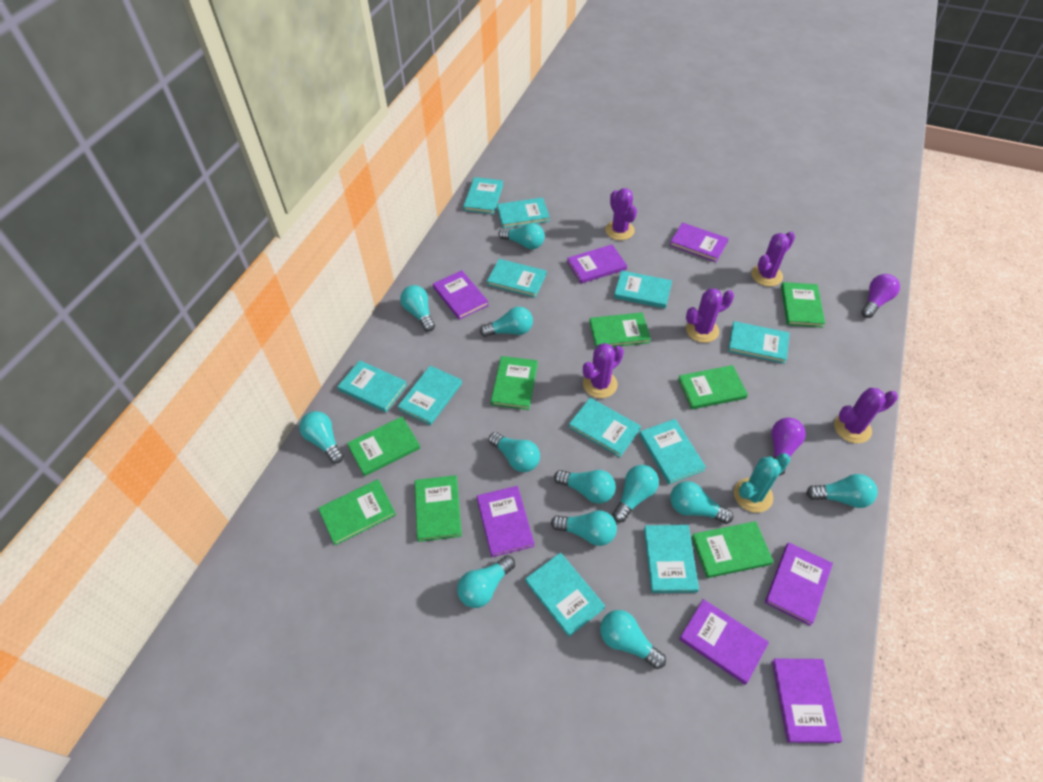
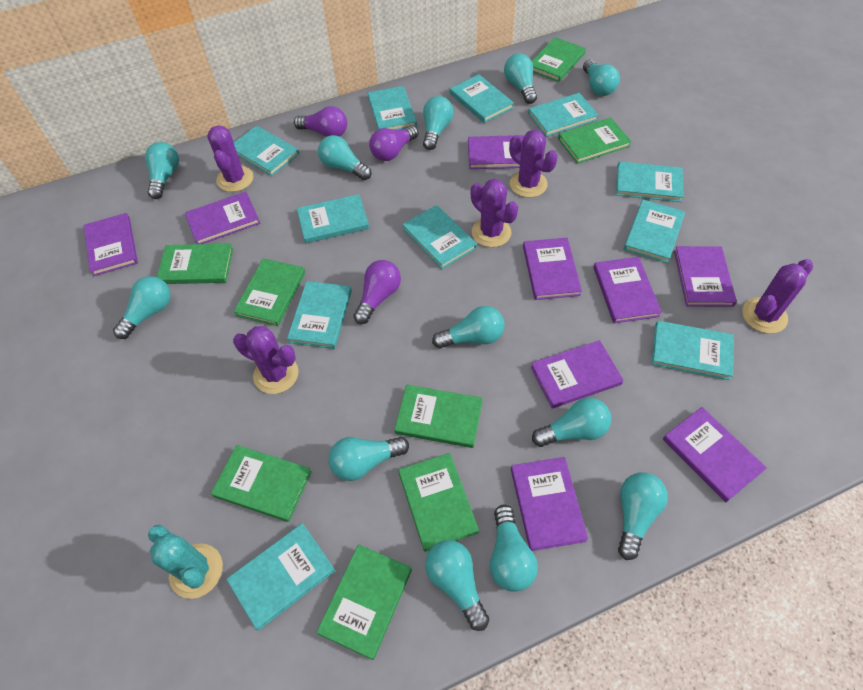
purple book: 7 -> 9
purple light bulb: 2 -> 3

